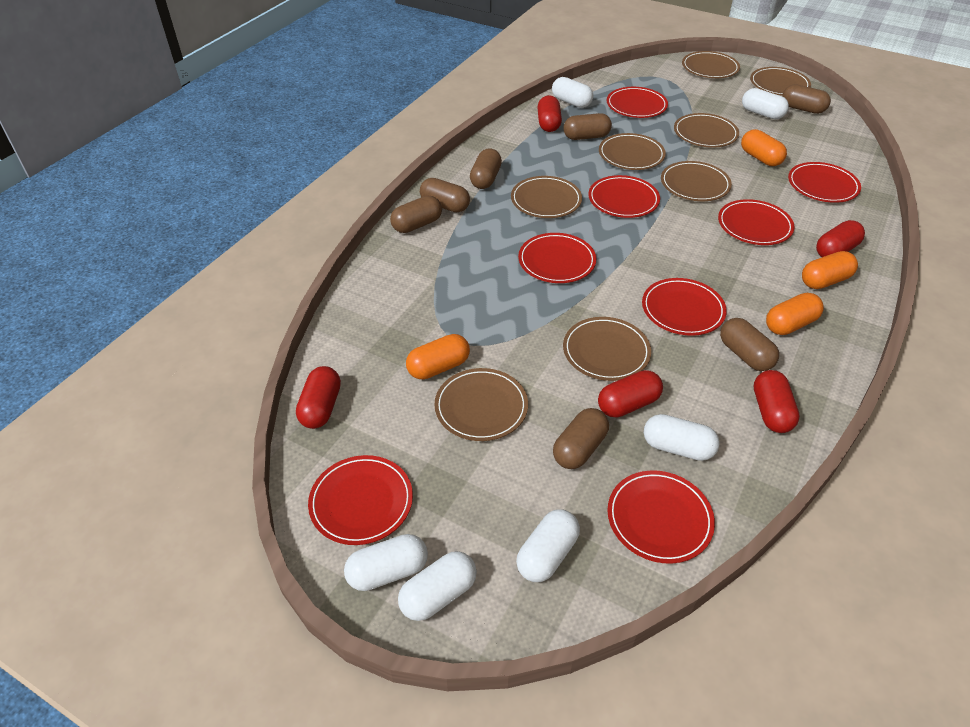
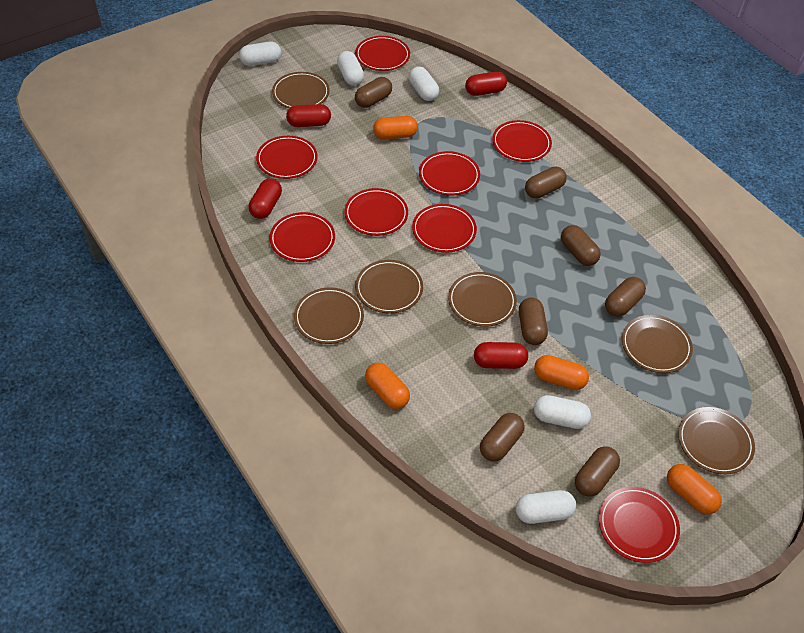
brown plate: 8 -> 6
red capsule: 5 -> 4
white capsule: 6 -> 5

